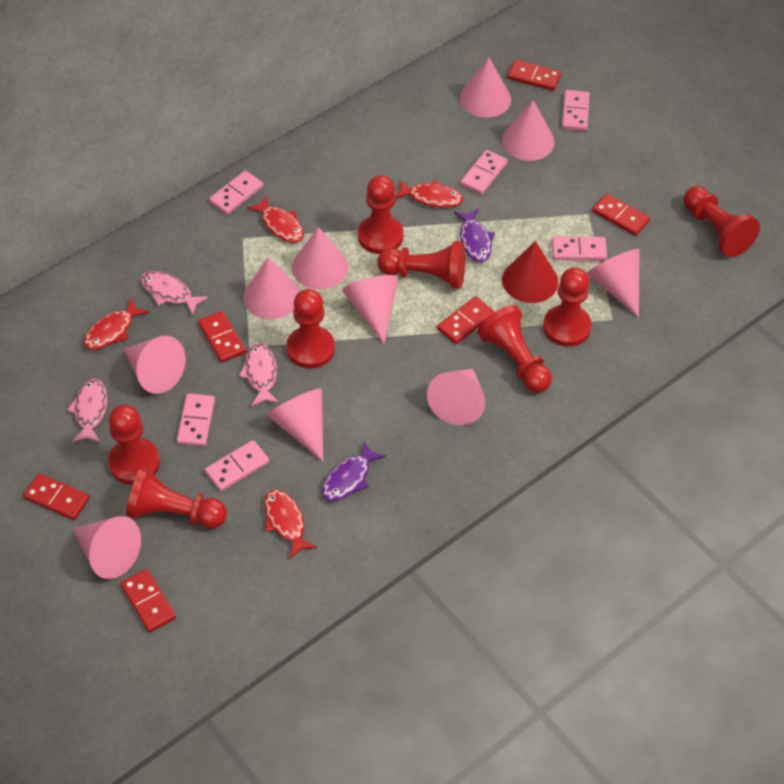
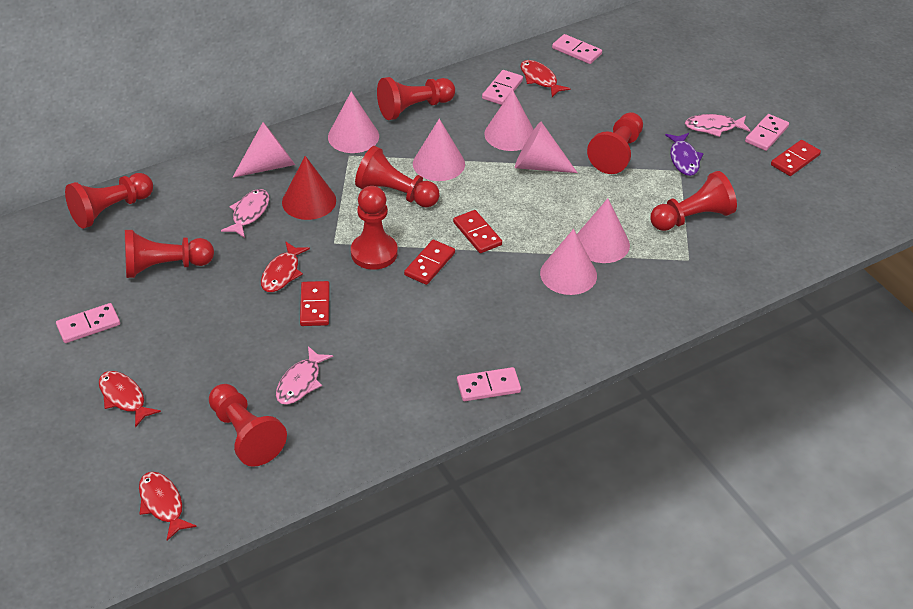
pink cone: 10 -> 7
pink domino: 6 -> 5
purple fish: 2 -> 1
red domino: 6 -> 4

